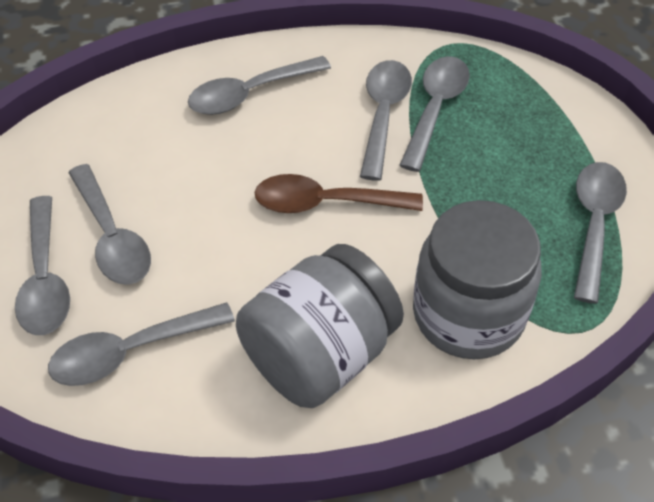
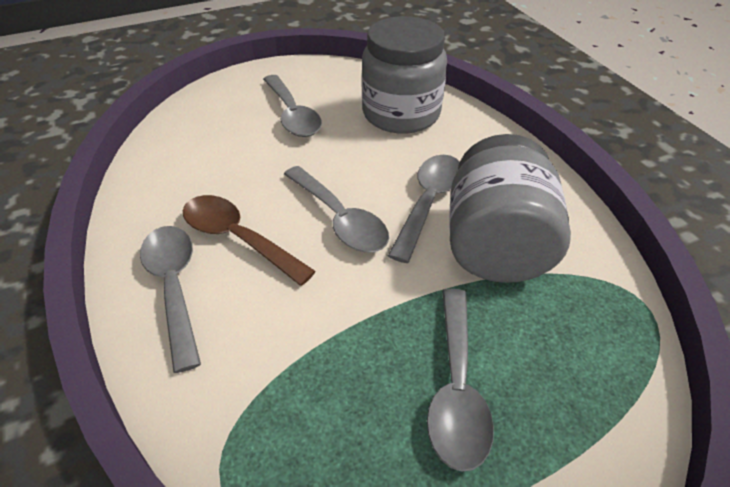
grey spoon: 7 -> 5

